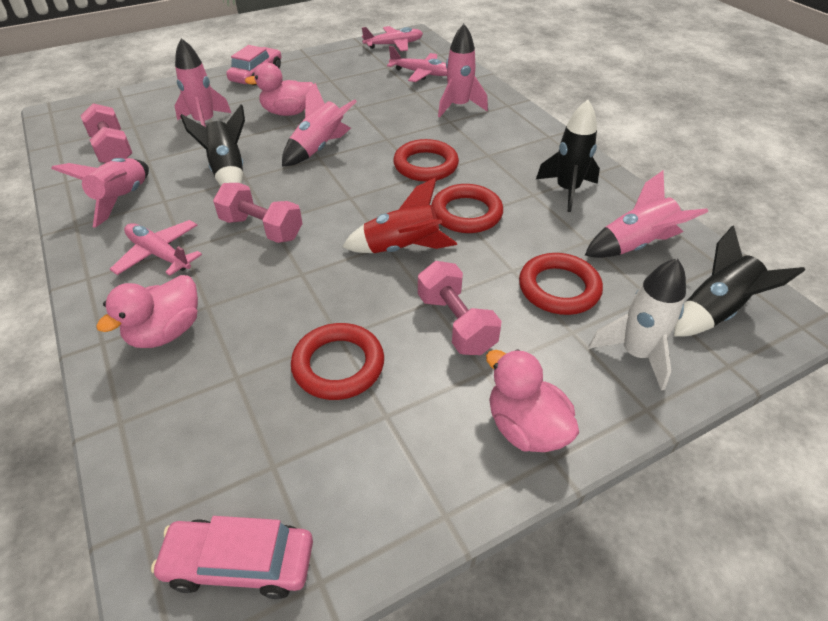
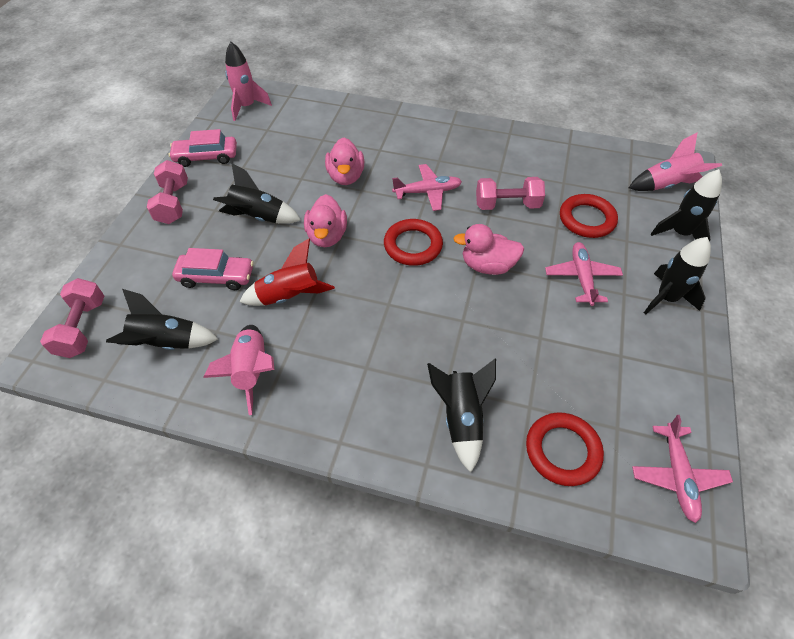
black rocket: 3 -> 5
pink rocket: 5 -> 3
red ring: 4 -> 3
white rocket: 1 -> 0

